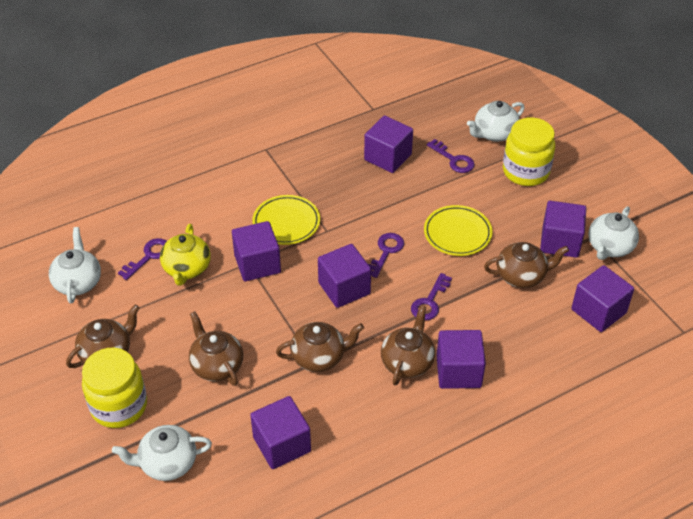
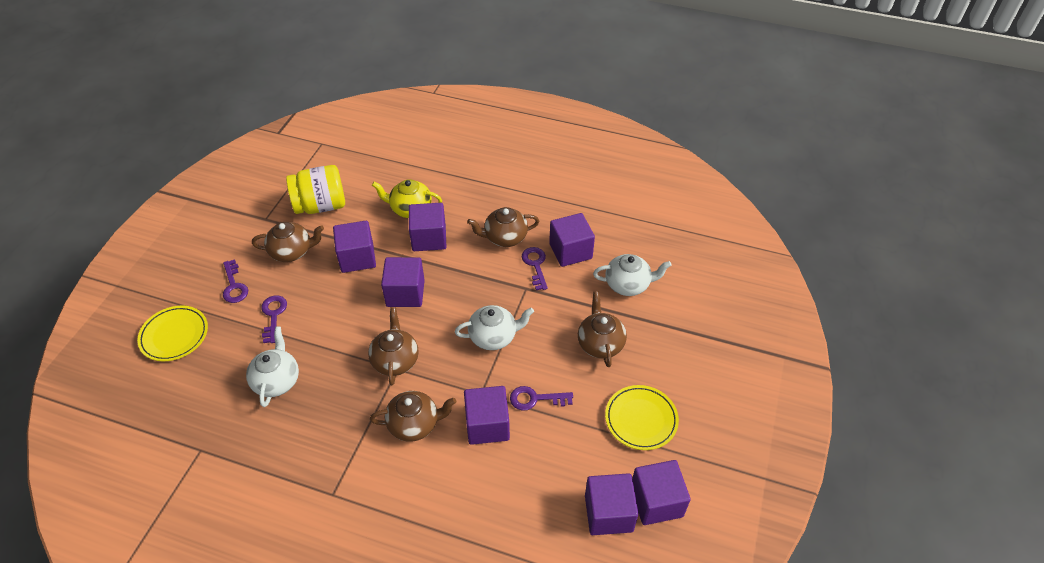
white teapot: 4 -> 3
yellow jar: 2 -> 1

